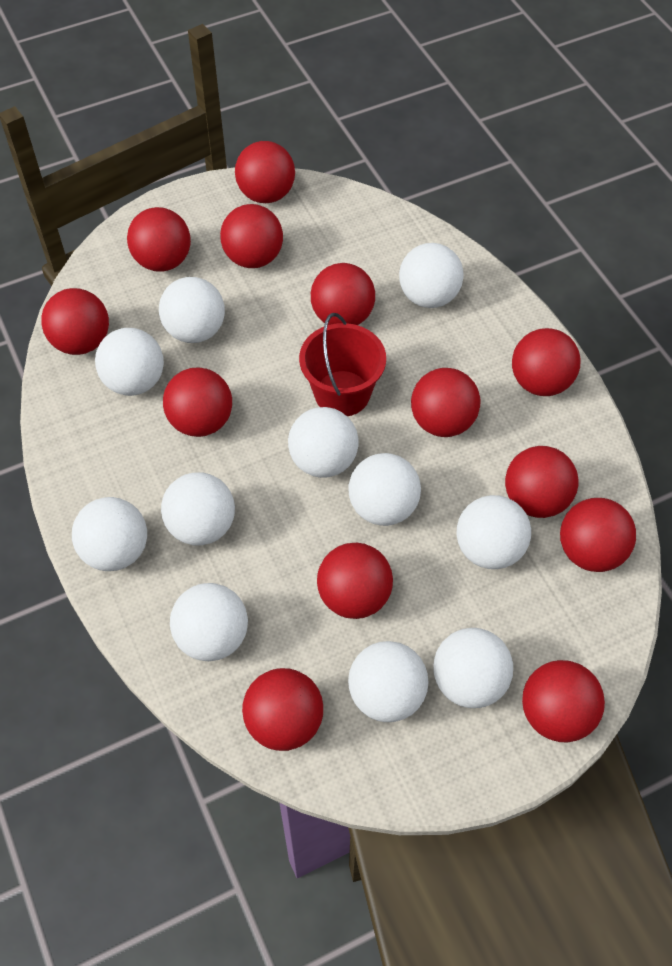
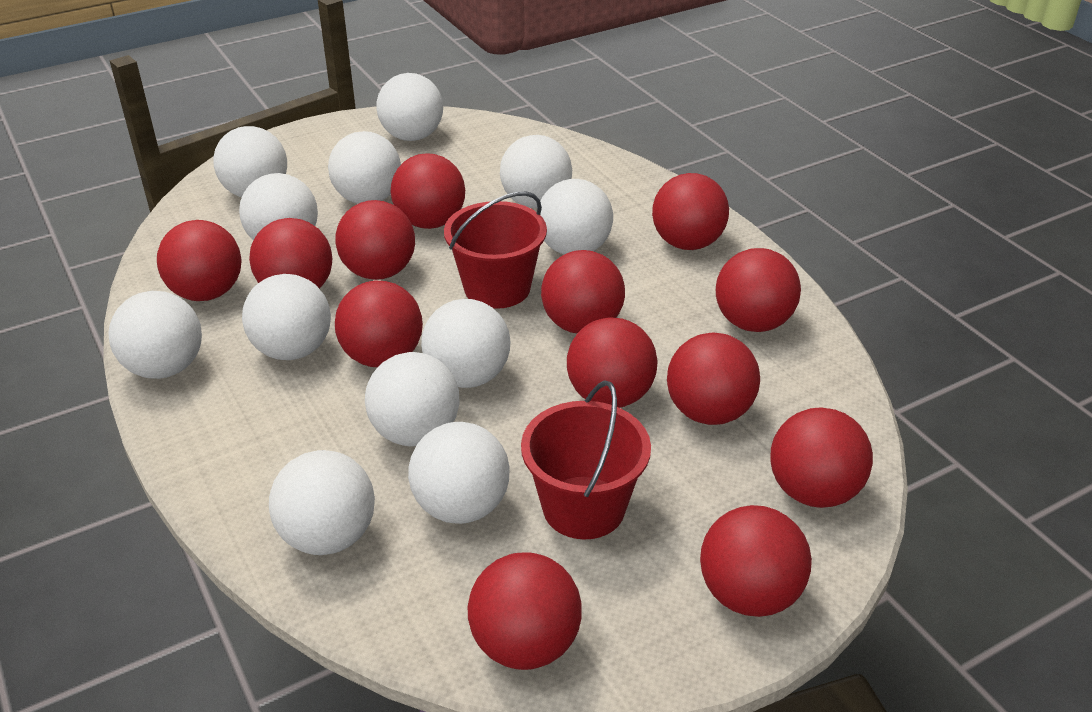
red bucket: 1 -> 2
white ball: 11 -> 12

